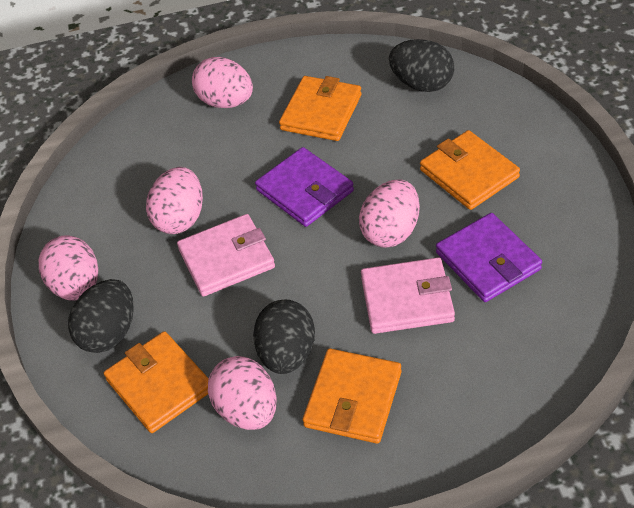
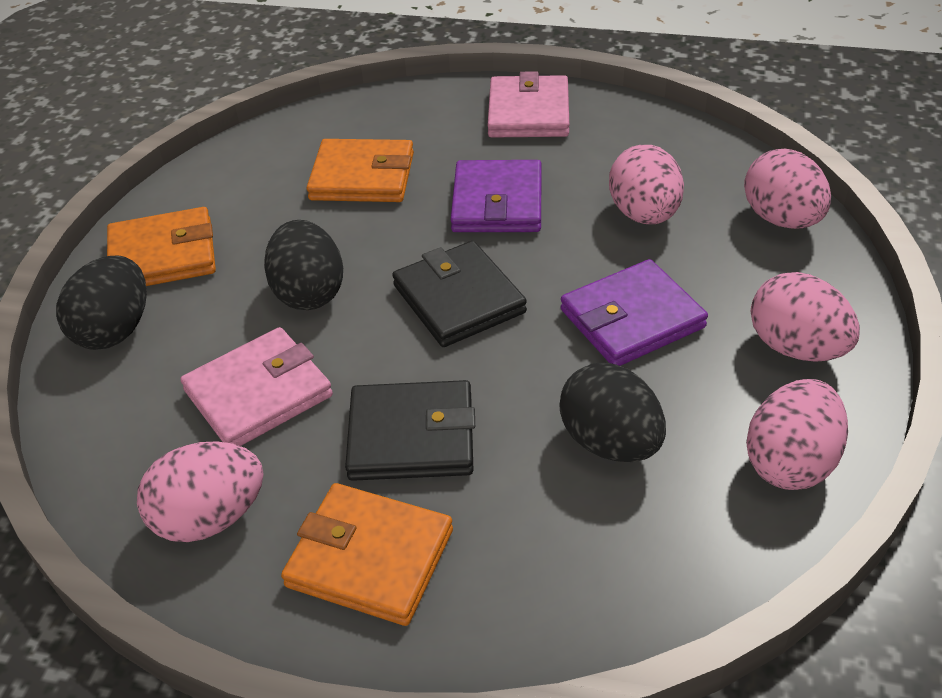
black wallet: 0 -> 2
orange wallet: 4 -> 3

